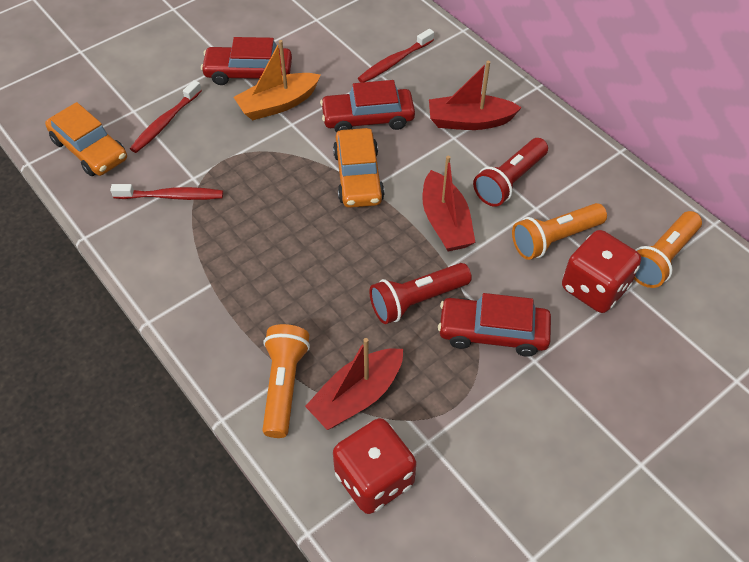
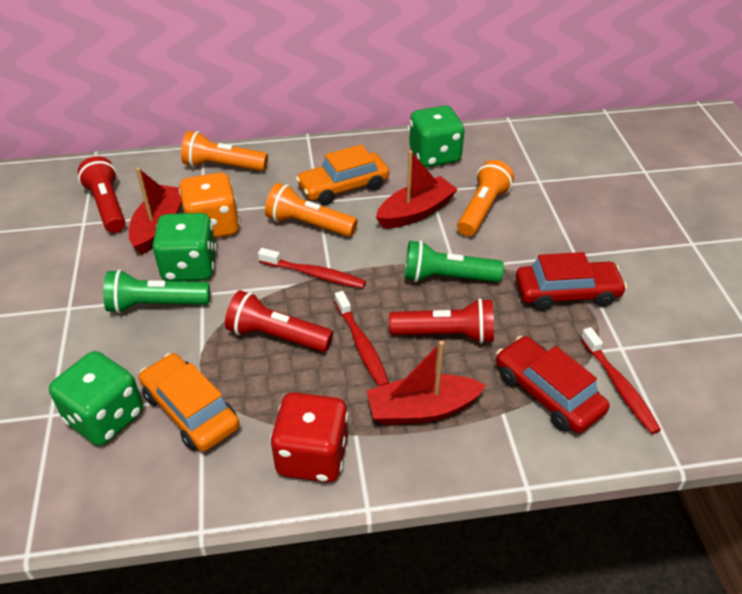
green dice: 0 -> 3
green flashlight: 0 -> 2
orange boat: 1 -> 0
orange dice: 0 -> 1
red car: 3 -> 2
red dice: 2 -> 1
red flashlight: 2 -> 3

